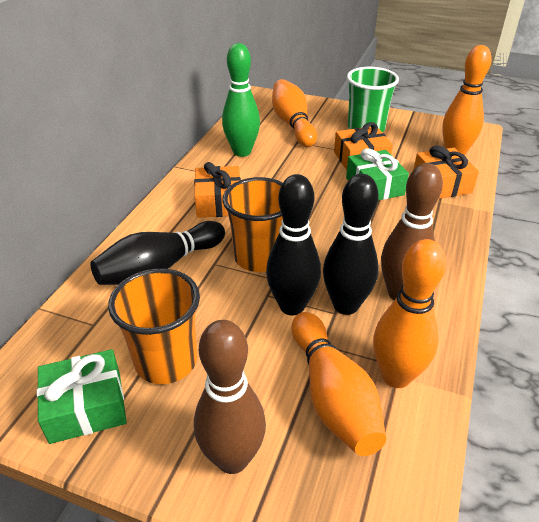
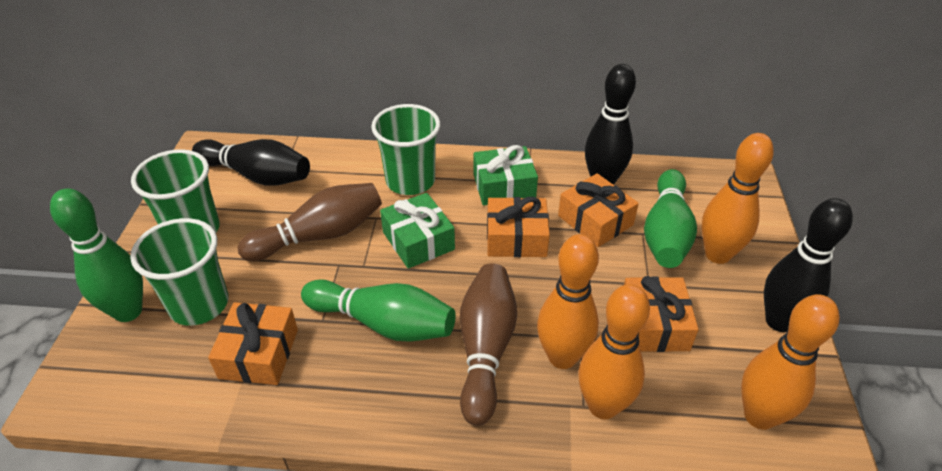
green bowling pin: 1 -> 3
green cup: 1 -> 3
orange cup: 2 -> 0
orange gift: 3 -> 4

